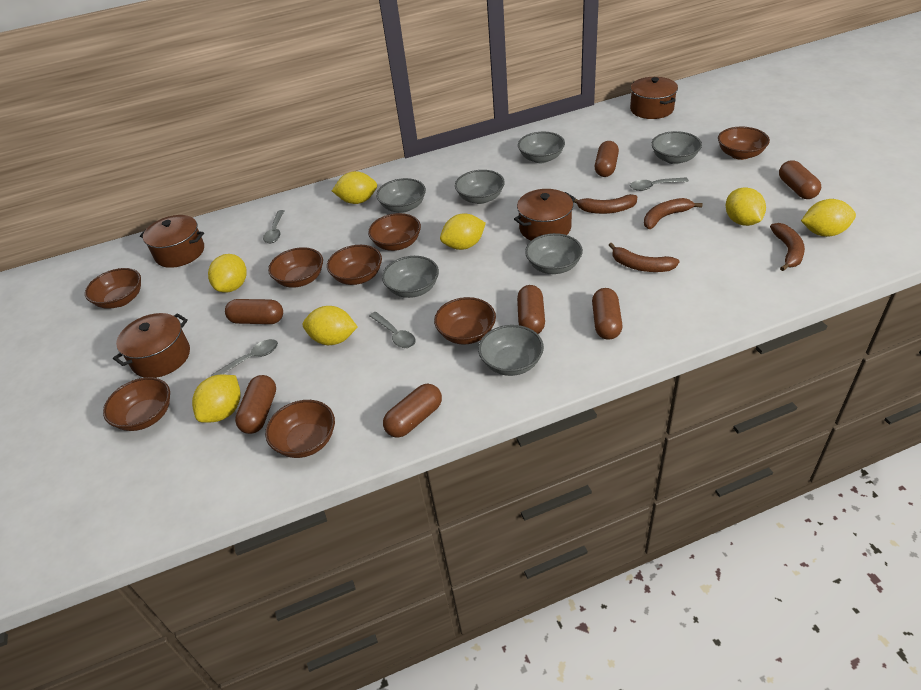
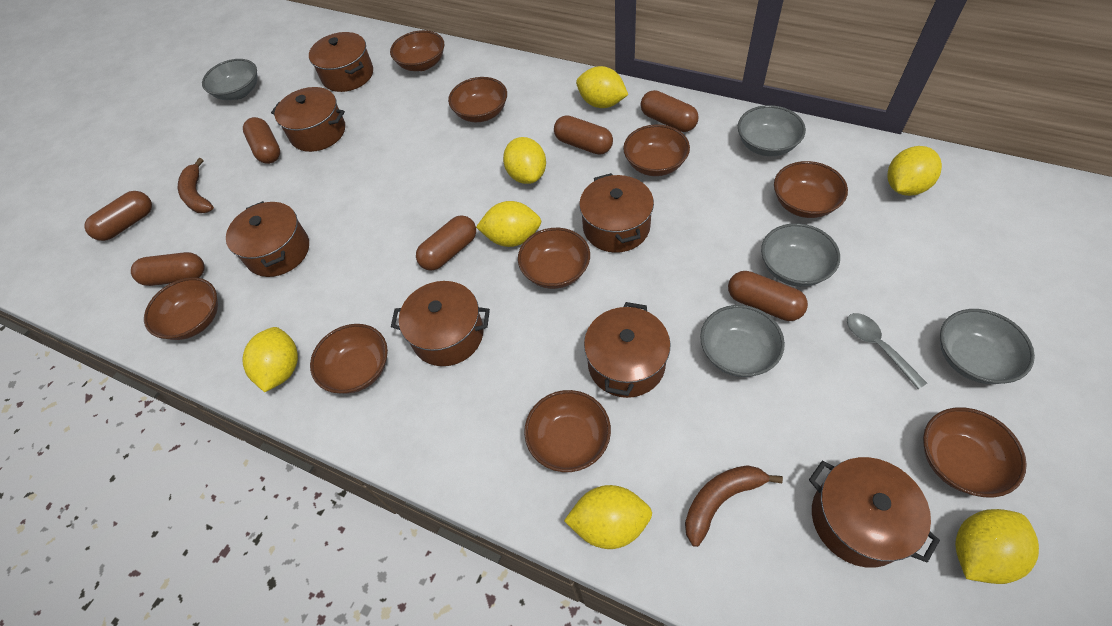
brown banana: 4 -> 2
brown bowl: 8 -> 9
brown pot: 4 -> 7
grey bowl: 7 -> 5
grey spoon: 4 -> 1

